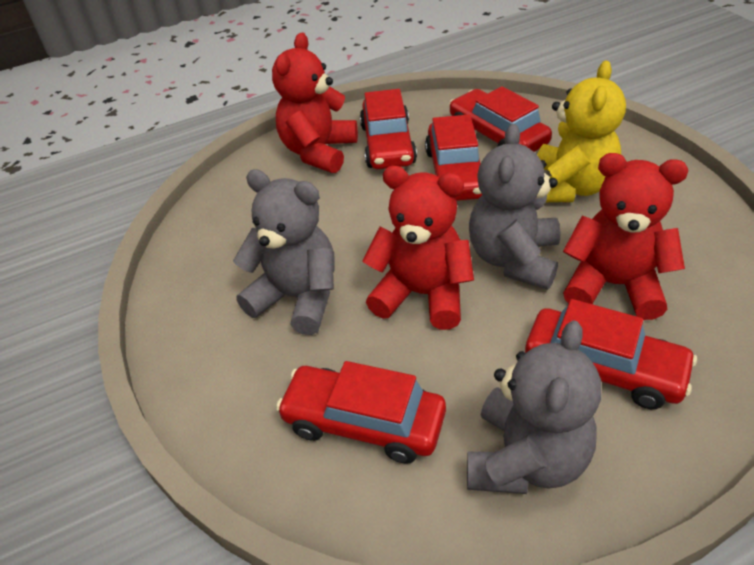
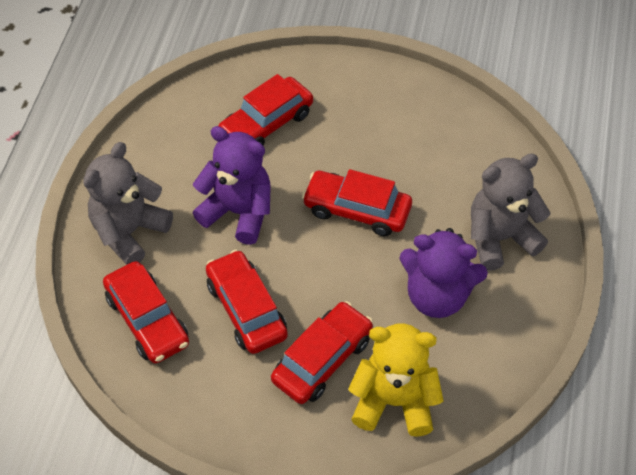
grey teddy bear: 3 -> 2
purple teddy bear: 0 -> 2
red teddy bear: 3 -> 0

